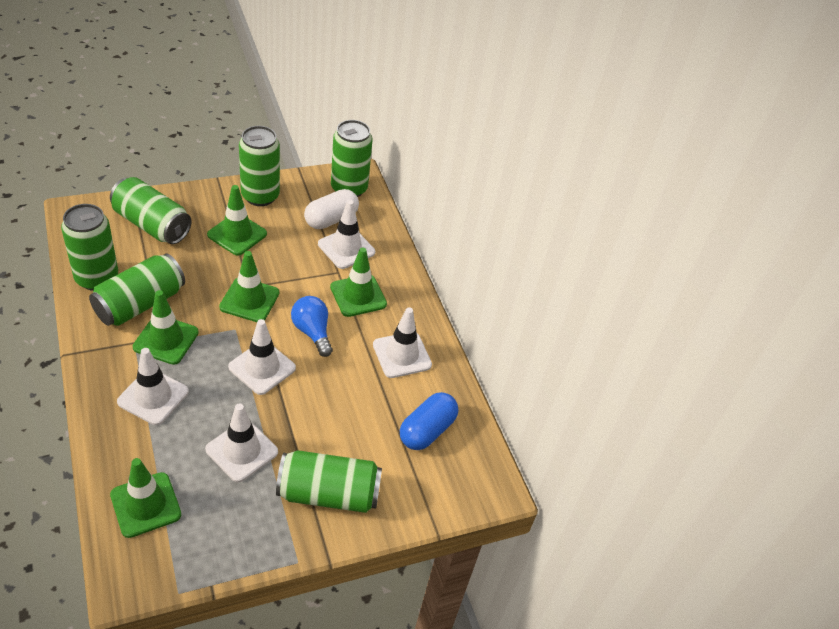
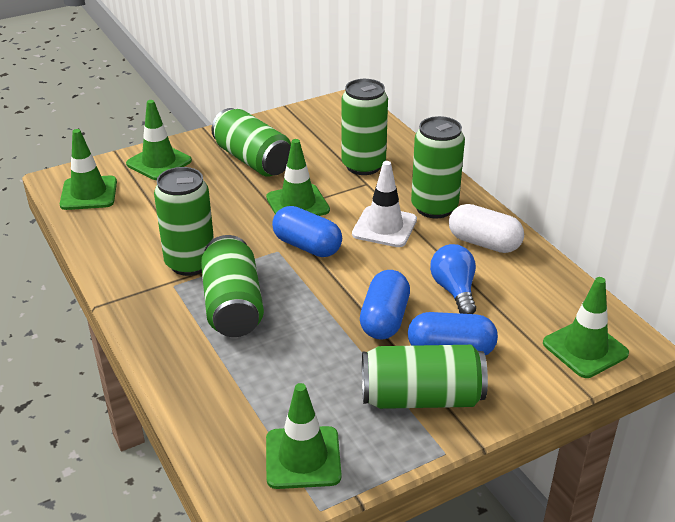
blue capsule: 1 -> 3
white traffic cone: 5 -> 1

